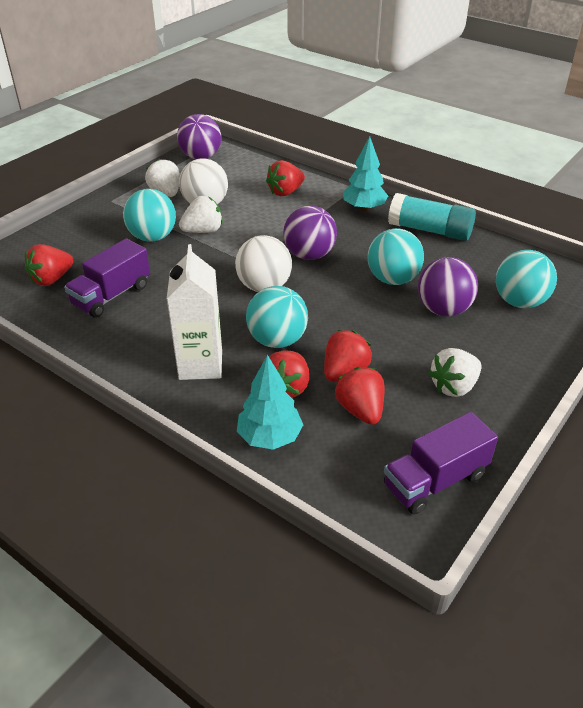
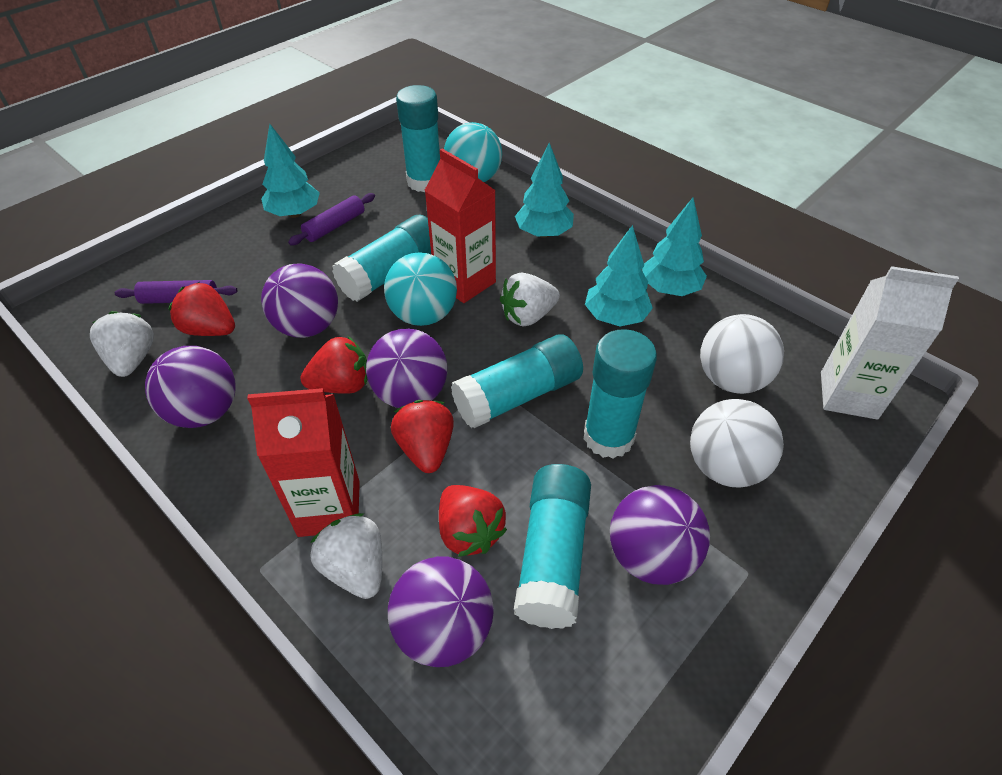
purple ball: 3 -> 5
purple rolling pin: 0 -> 2
purple truck: 2 -> 0
red carton: 0 -> 2
red strawberry: 5 -> 4
turquoise ball: 4 -> 2
turquoise glue stick: 1 -> 5
turquoise tree: 2 -> 4

